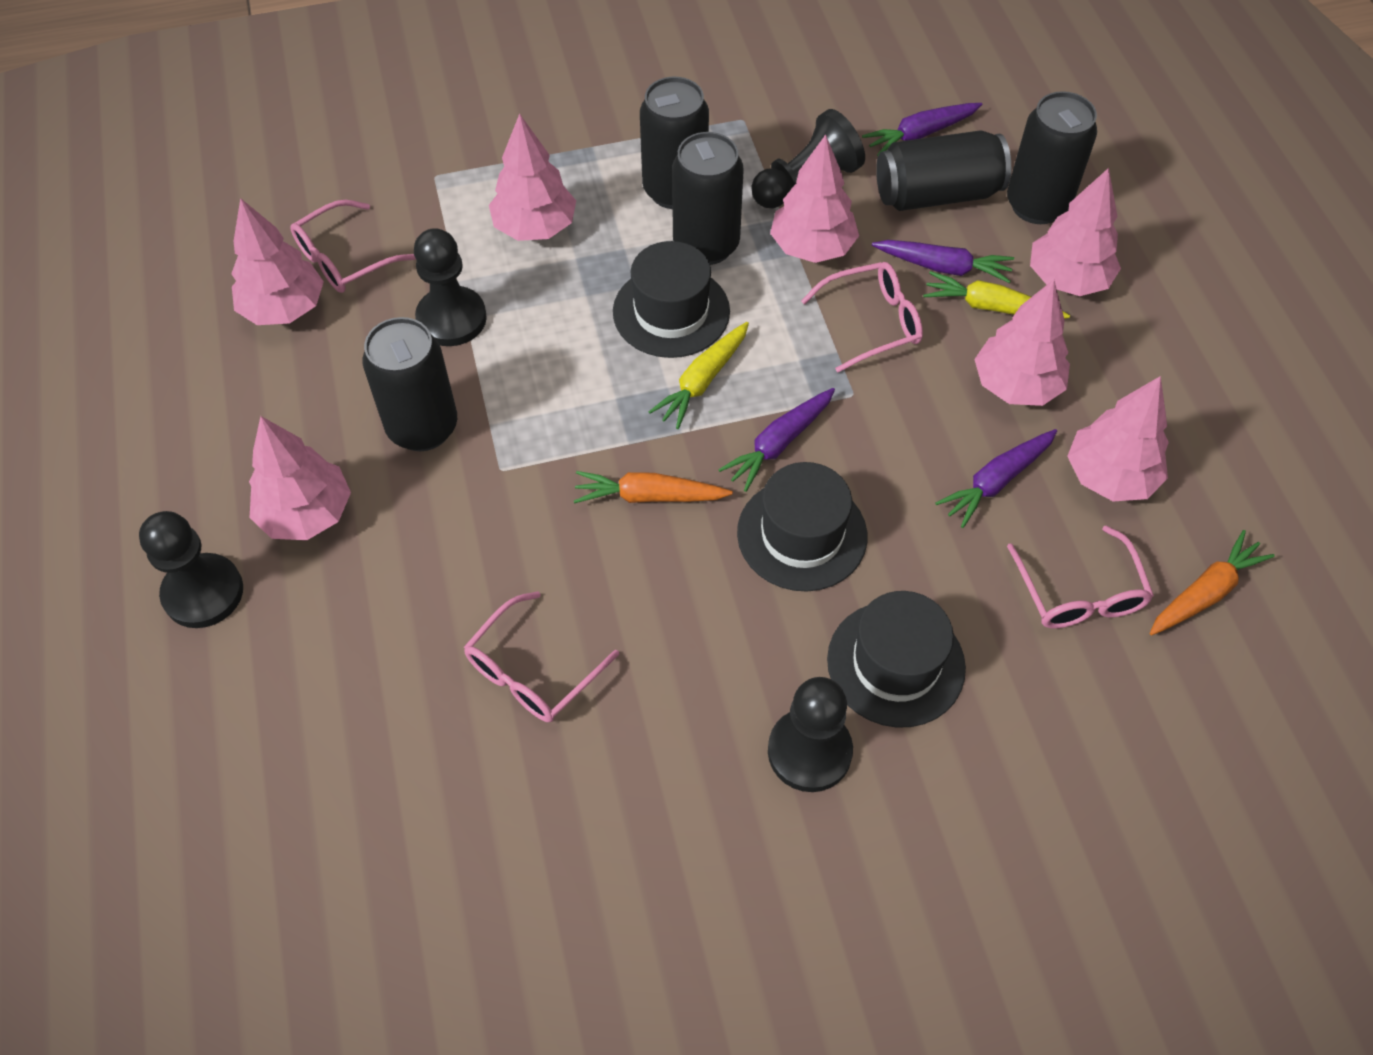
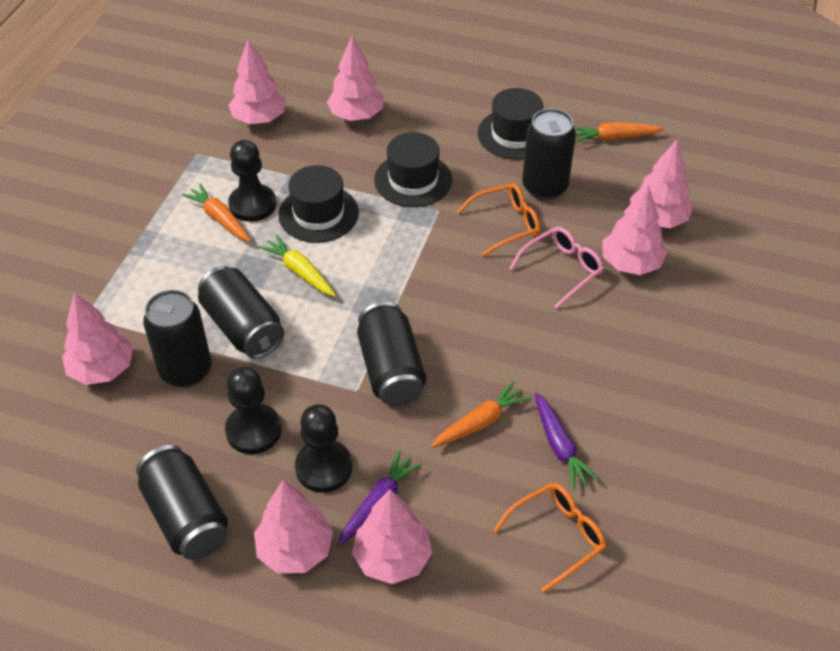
black pawn: 4 -> 3
orange carrot: 2 -> 3
orange glasses: 0 -> 2
pink glasses: 4 -> 1
purple carrot: 4 -> 2
yellow carrot: 2 -> 1

